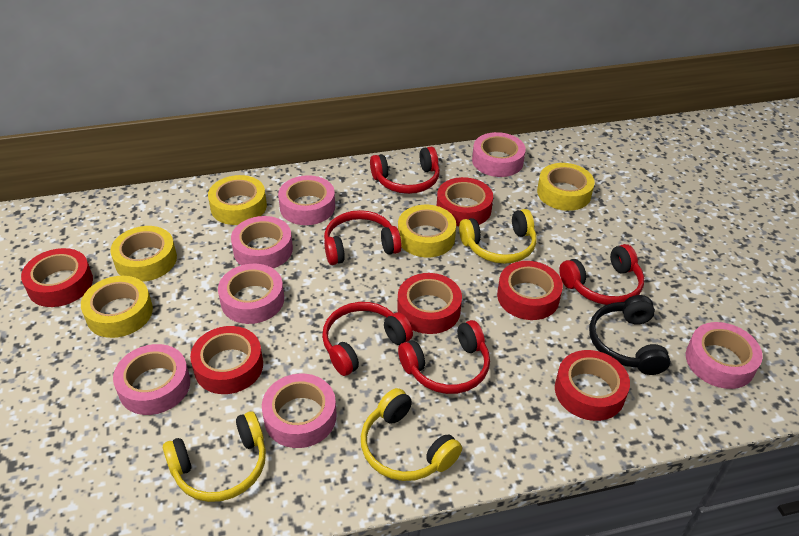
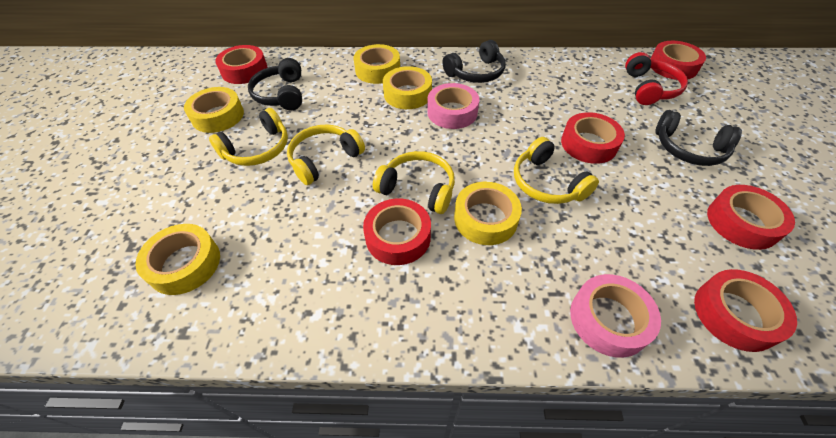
black headphones: 1 -> 3
pink tape: 7 -> 2
red headphones: 5 -> 1
yellow headphones: 3 -> 4

